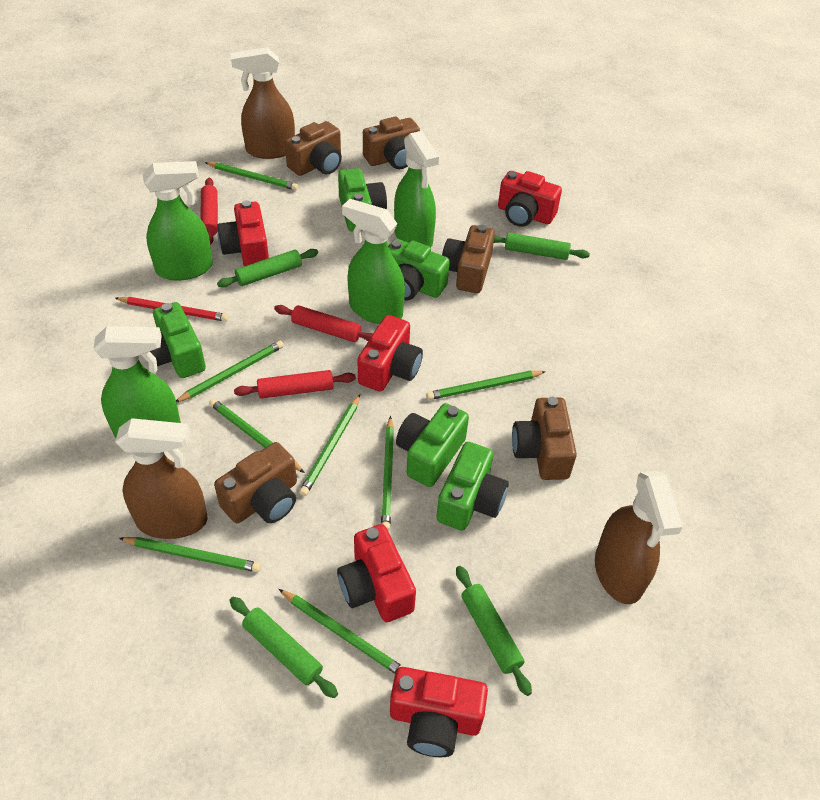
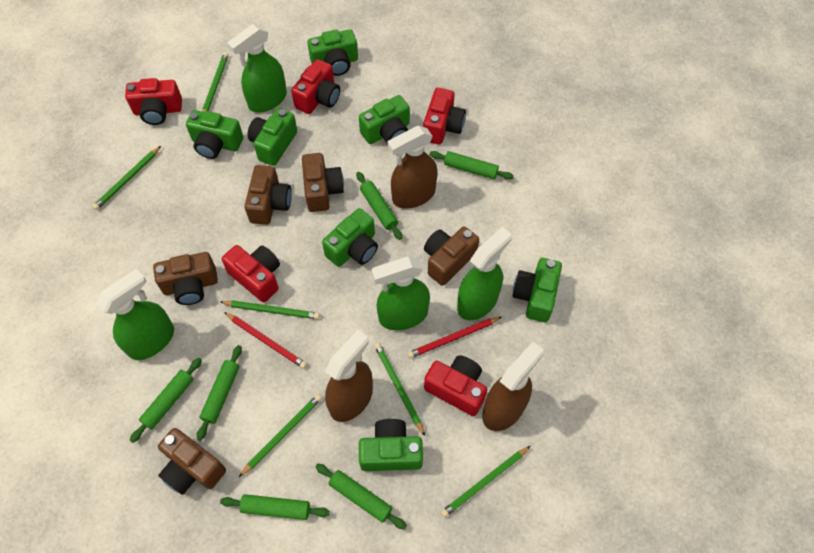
green camera: 5 -> 7
green pencil: 8 -> 6
green rolling pin: 4 -> 6
red pencil: 1 -> 2
red rolling pin: 3 -> 0

